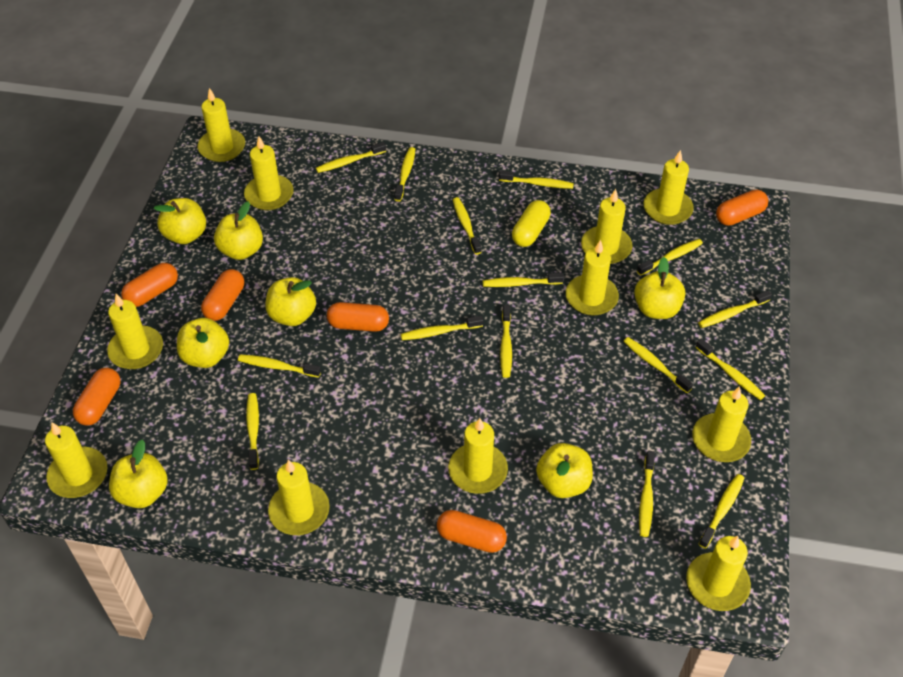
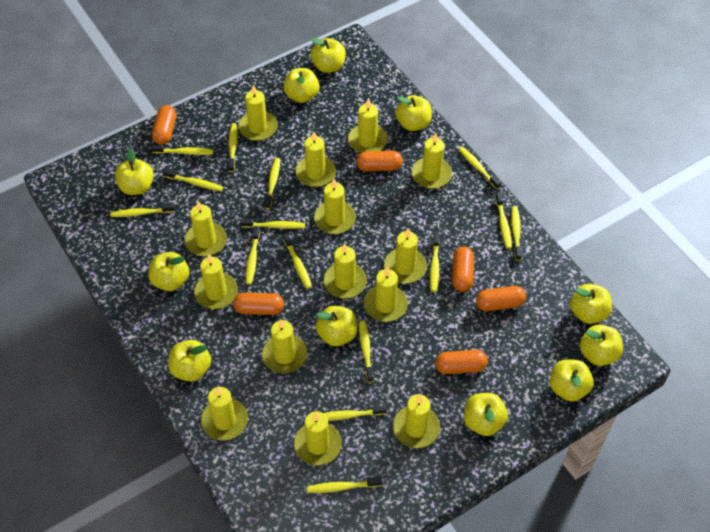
yellow apple: 7 -> 11
yellow candle: 11 -> 14
yellow capsule: 1 -> 0

